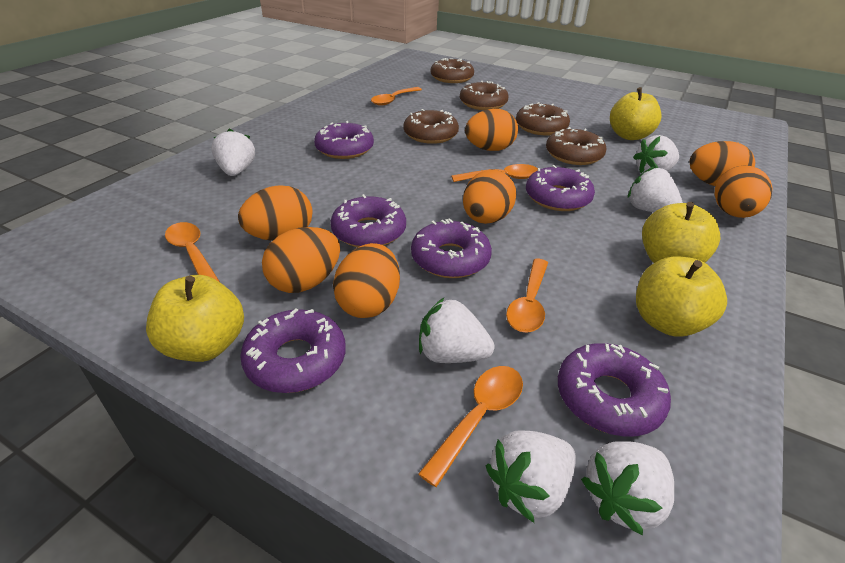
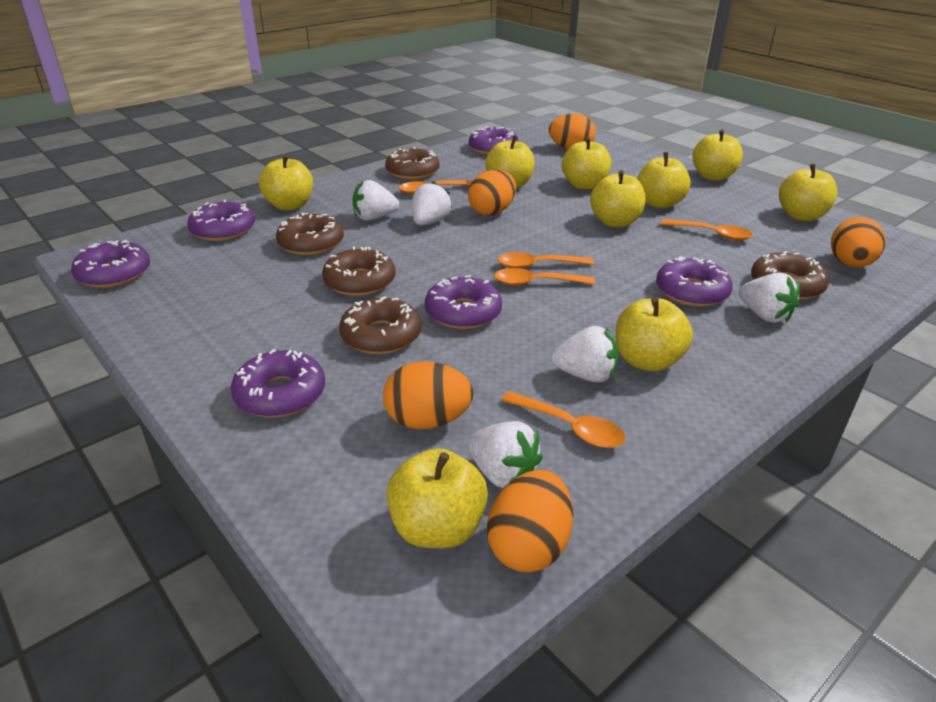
orange egg: 7 -> 5
white strawberry: 6 -> 5
yellow apple: 4 -> 9

